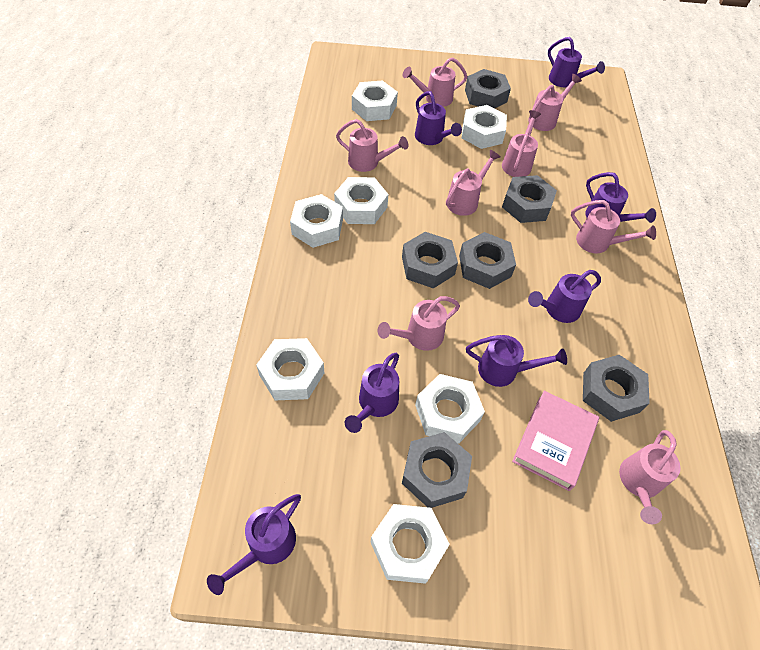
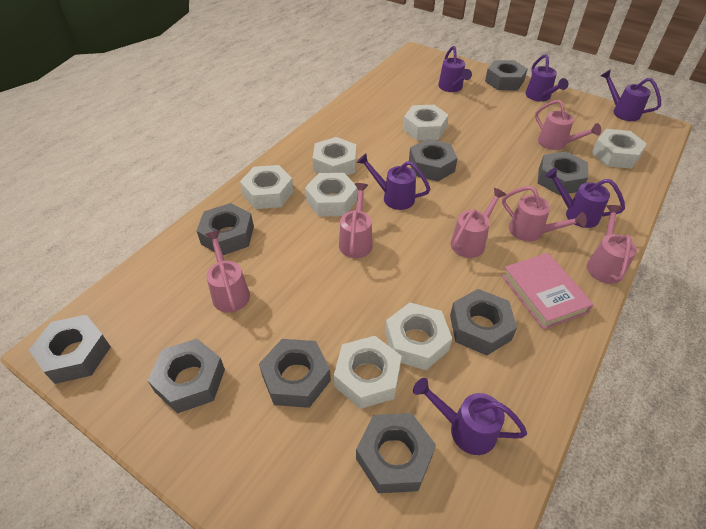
grey nut: 6 -> 9
pink watering can: 8 -> 6
purple watering can: 7 -> 6

